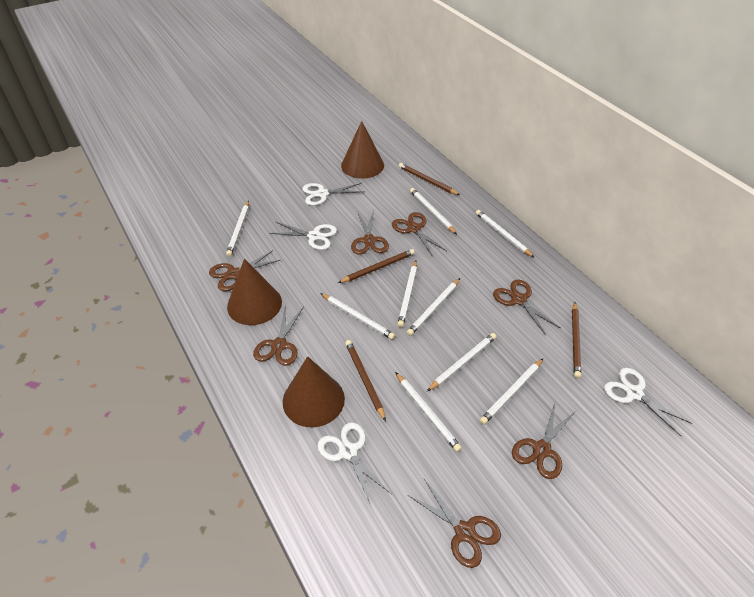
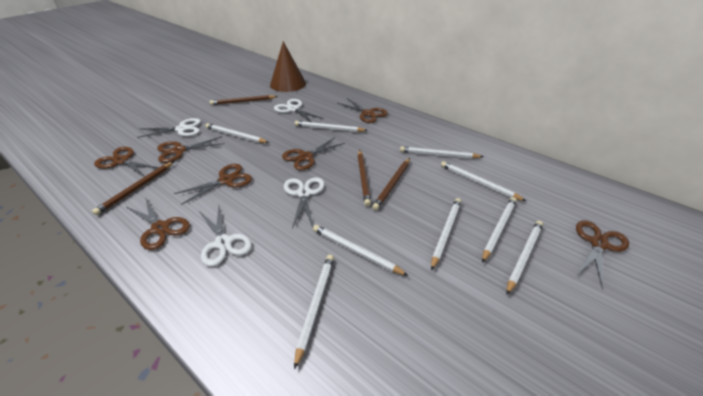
brown cone: 3 -> 1

